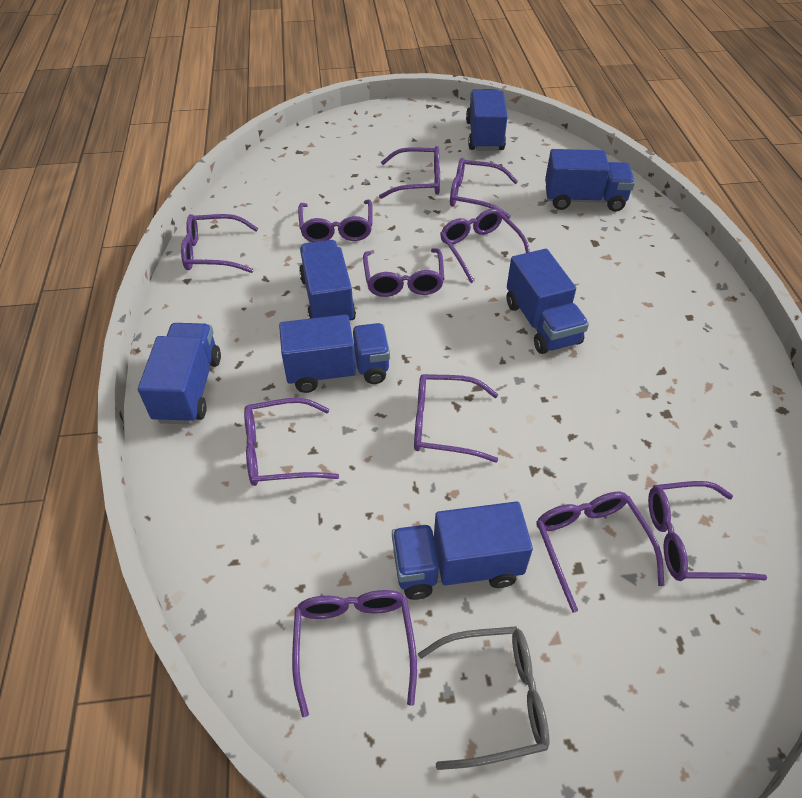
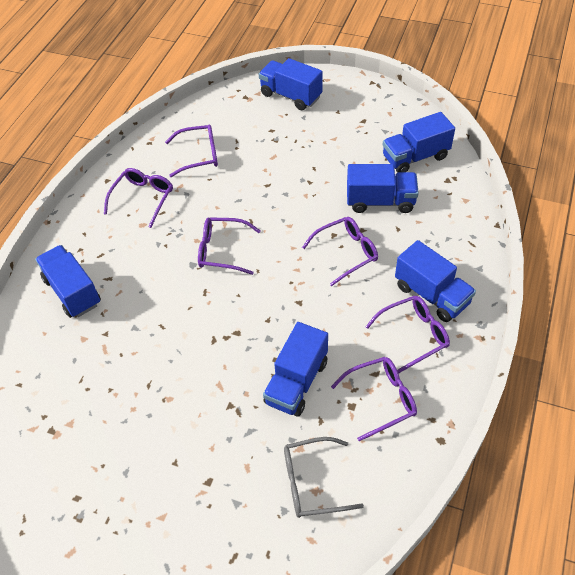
blue truck: 7 -> 6
purple glasses: 11 -> 6

